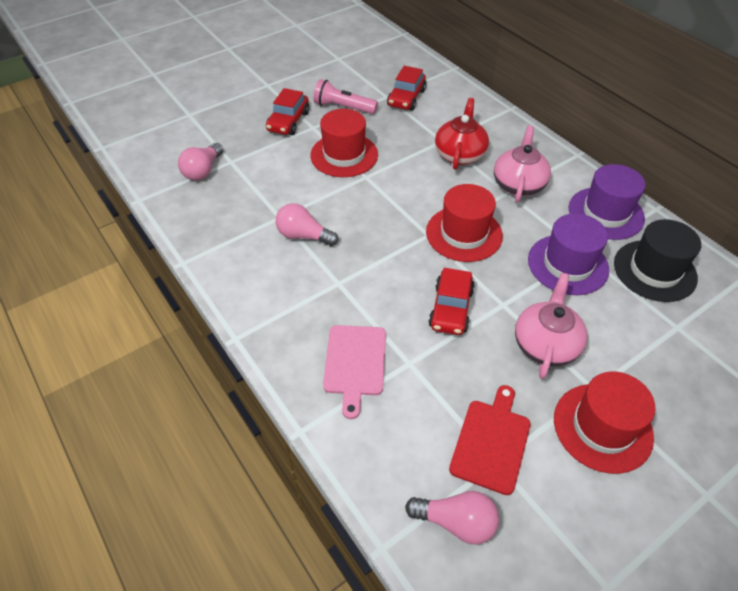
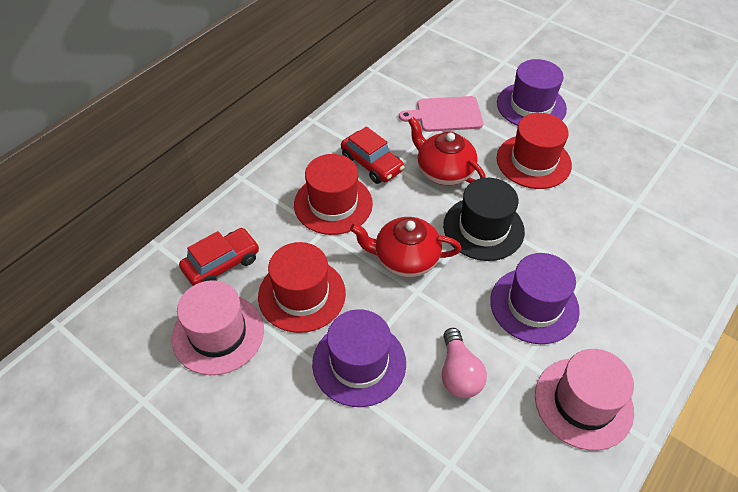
pink flashlight: 1 -> 0
pink hat: 0 -> 2
pink light bulb: 3 -> 1
pink teapot: 2 -> 0
purple hat: 2 -> 3
red car: 3 -> 2
red cutting board: 1 -> 0
red teapot: 1 -> 2

